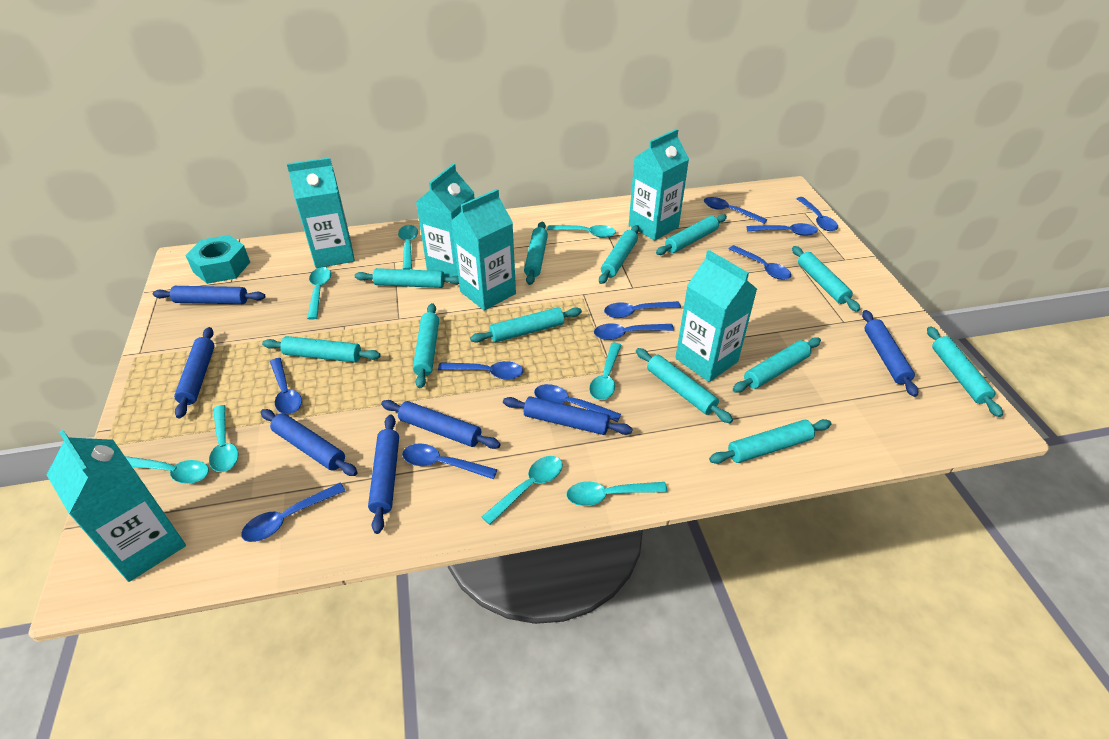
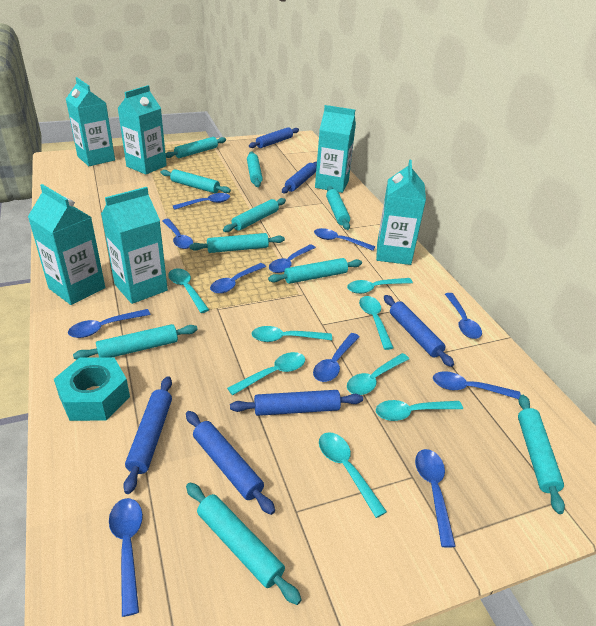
blue rolling pin: 7 -> 6
turquoise rolling pin: 12 -> 10

